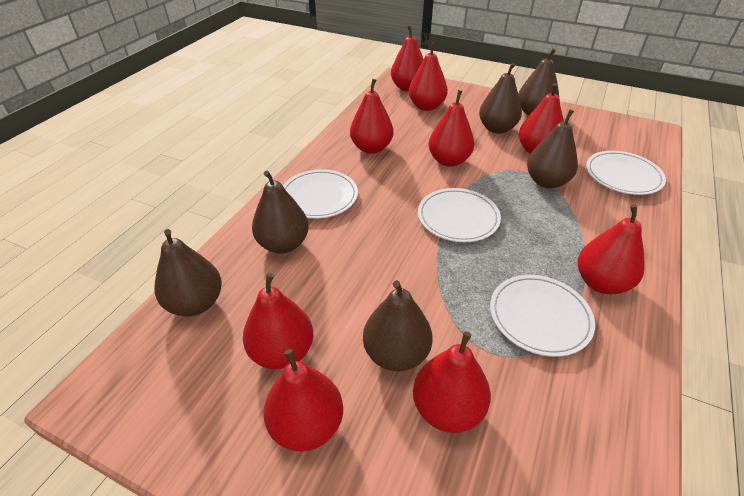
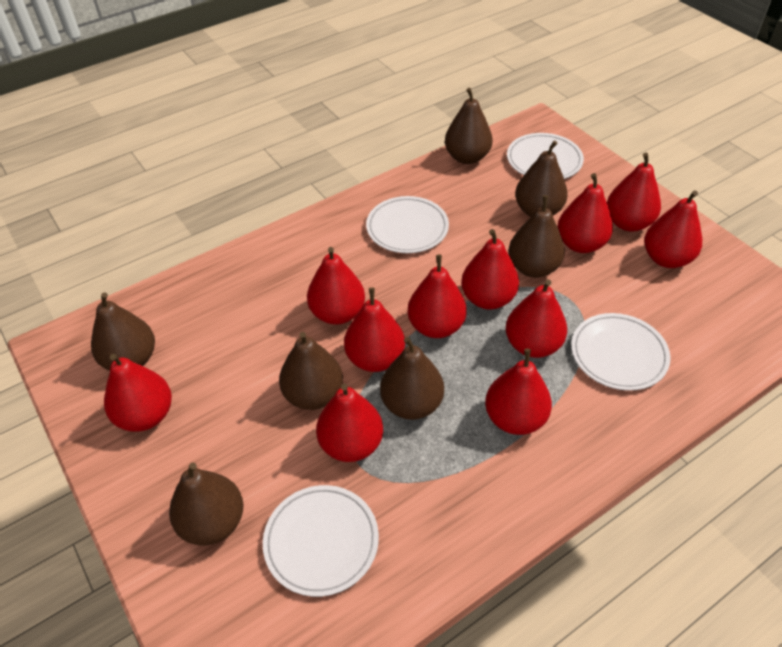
brown pear: 6 -> 7
red pear: 9 -> 11

